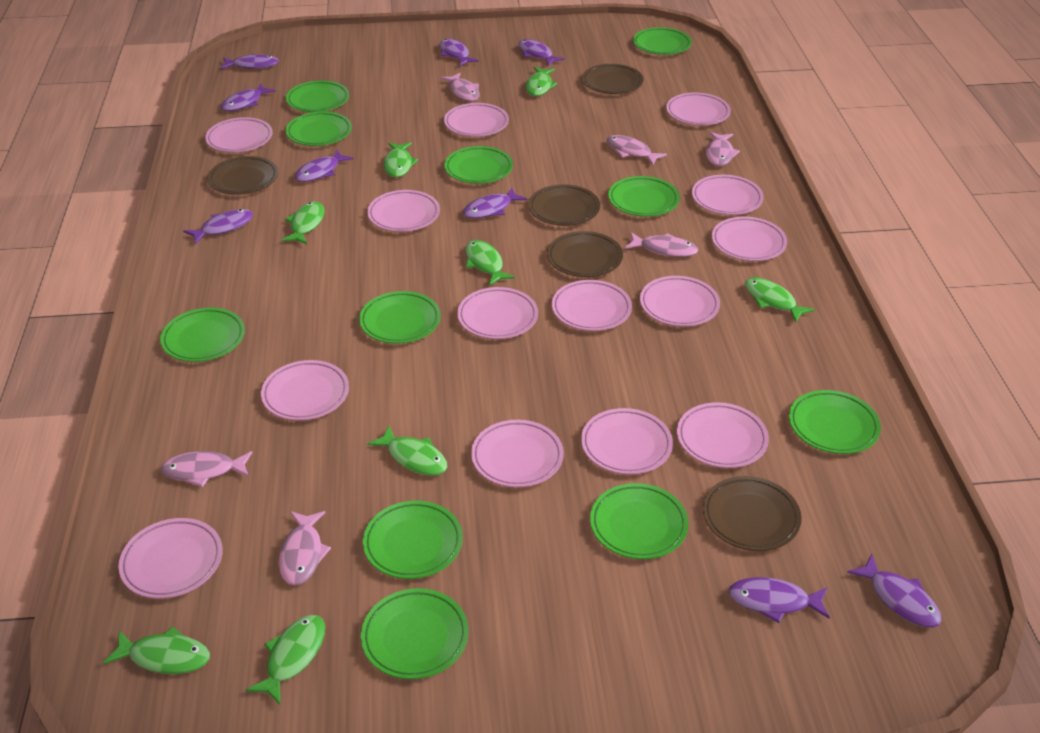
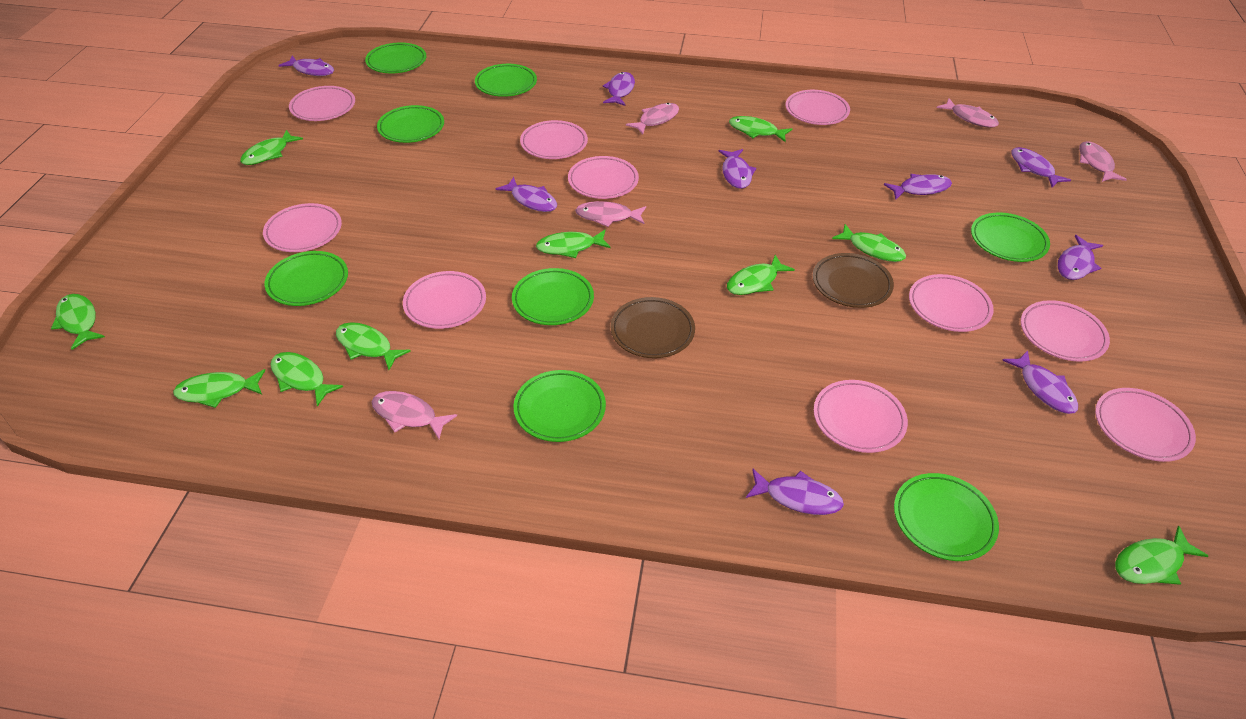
brown plate: 5 -> 2
green fish: 8 -> 10
green plate: 11 -> 8
pink fish: 6 -> 5
pink plate: 14 -> 10

